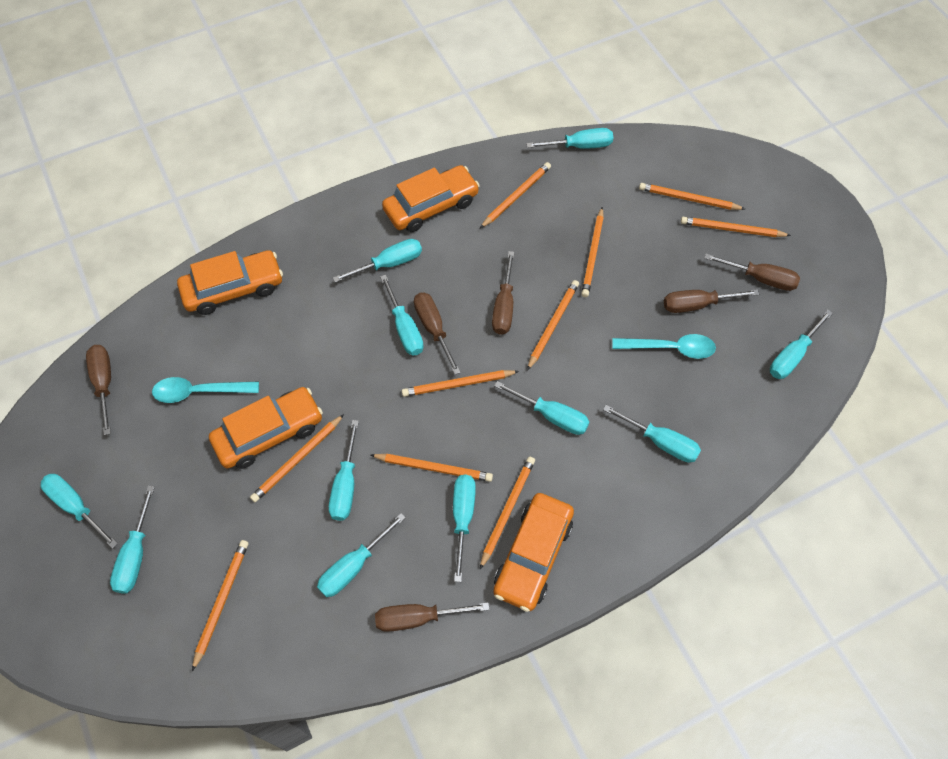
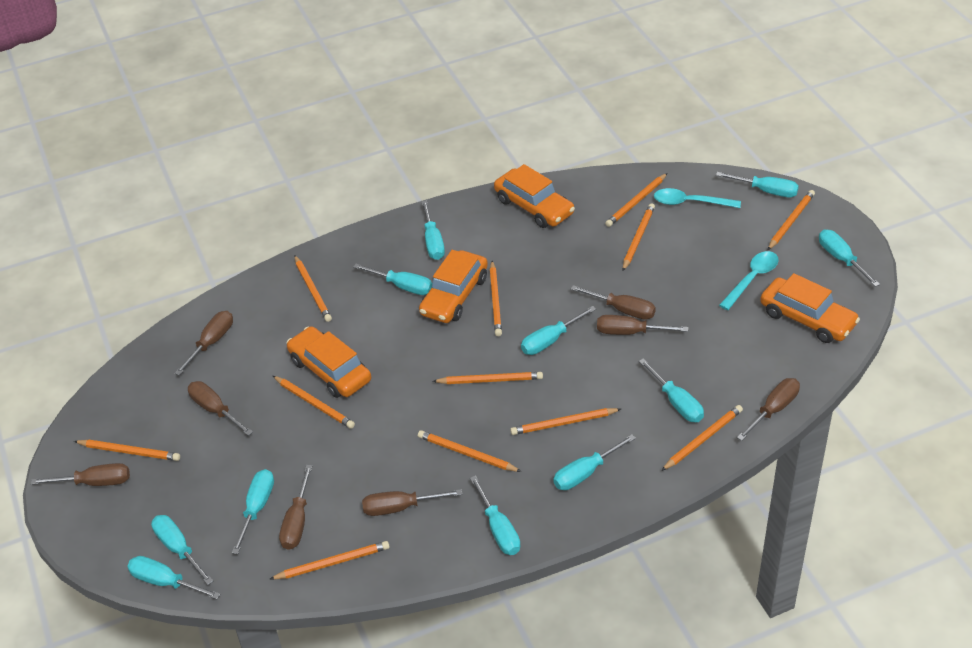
brown screwdriver: 6 -> 8
orange pencil: 10 -> 12

